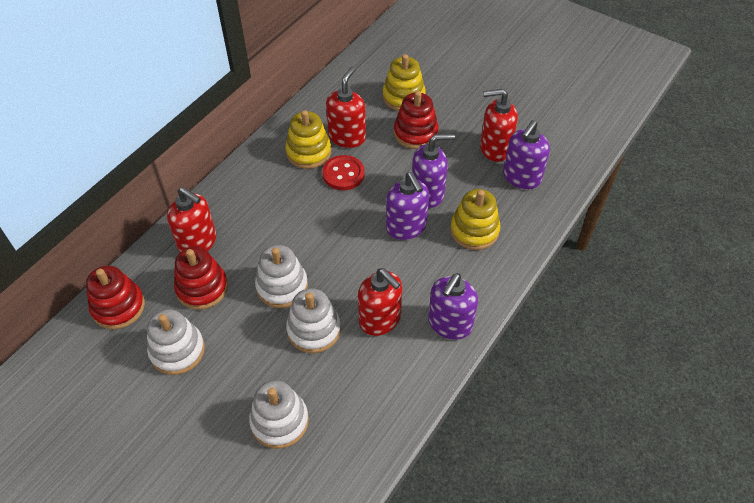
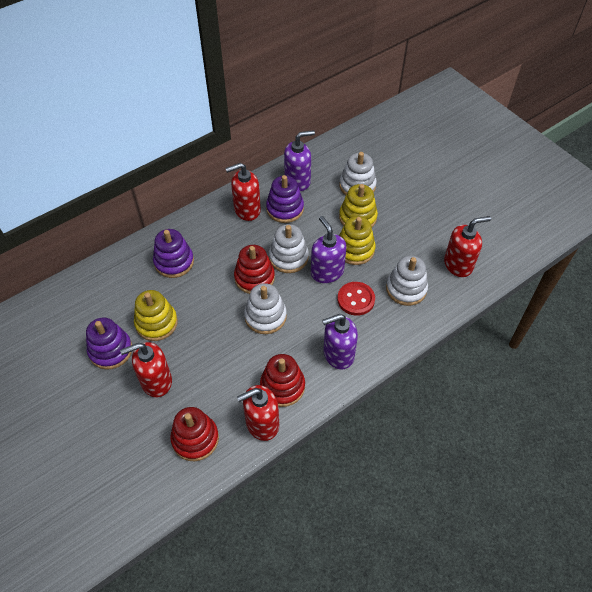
purple soap dispenser: 4 -> 3
purple stacking toy: 0 -> 3

